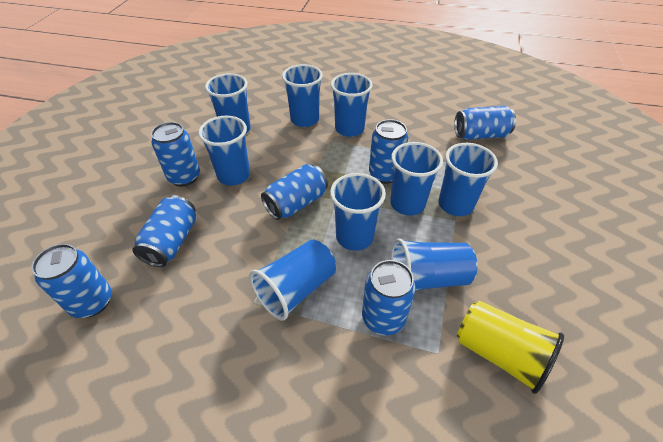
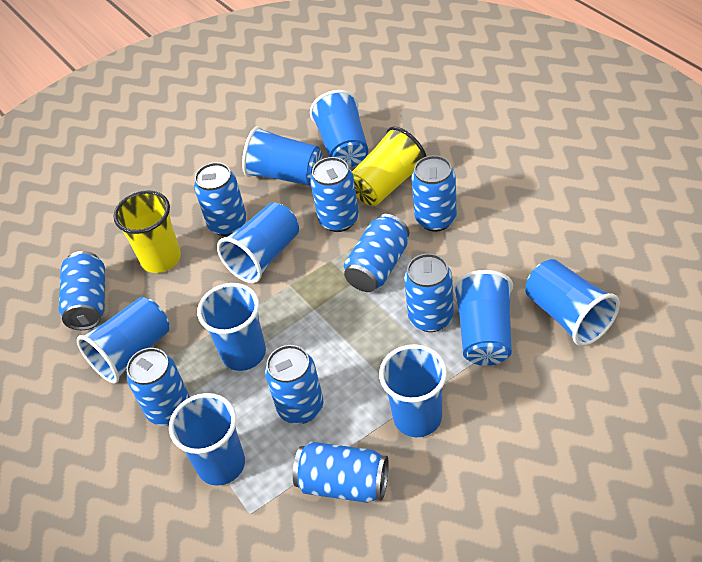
blue can: 7 -> 9
yellow cup: 1 -> 2

